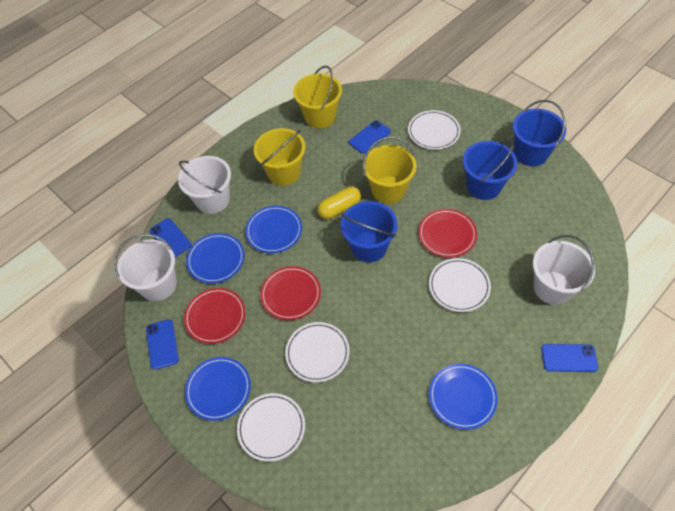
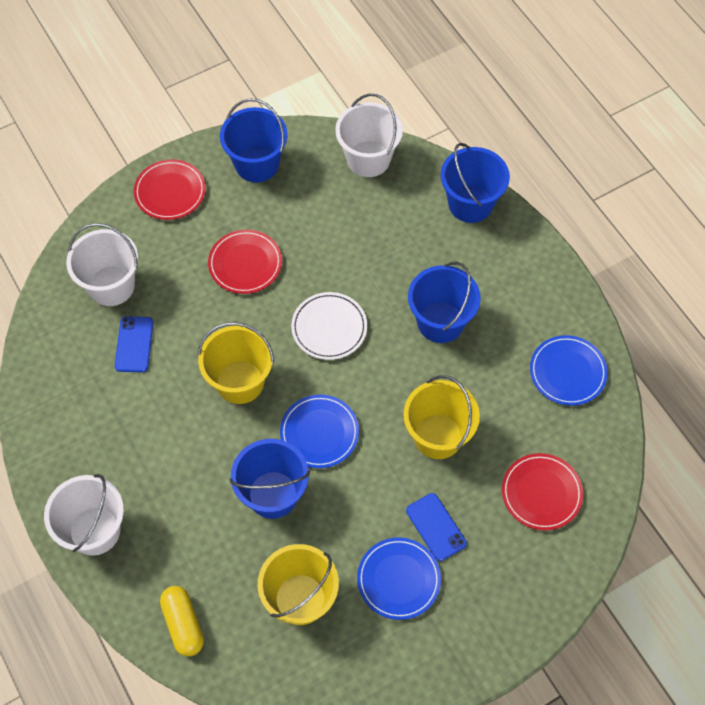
blue bucket: 3 -> 4
blue phone: 4 -> 2
blue plate: 4 -> 3
white plate: 4 -> 1

